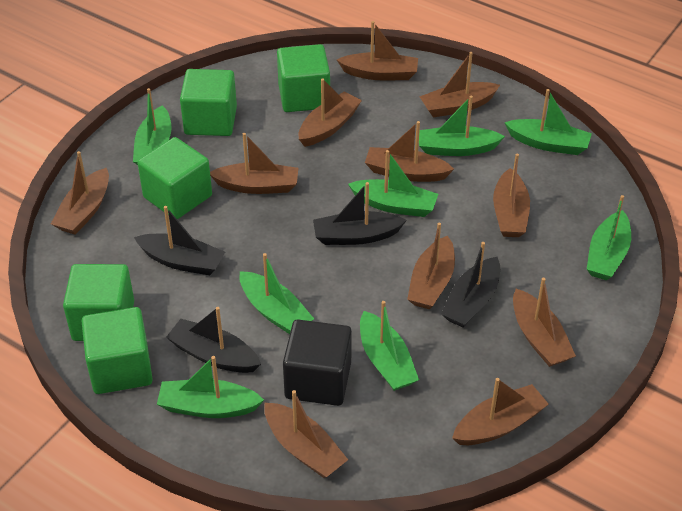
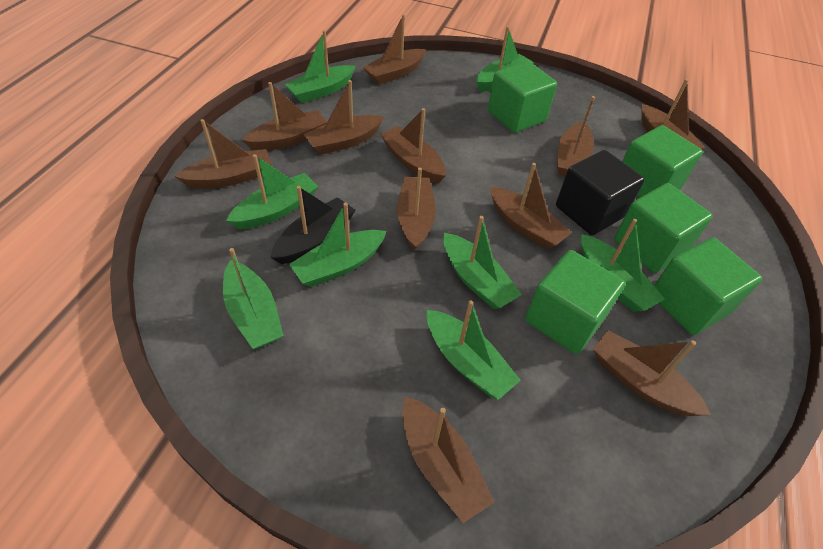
black boat: 4 -> 1

